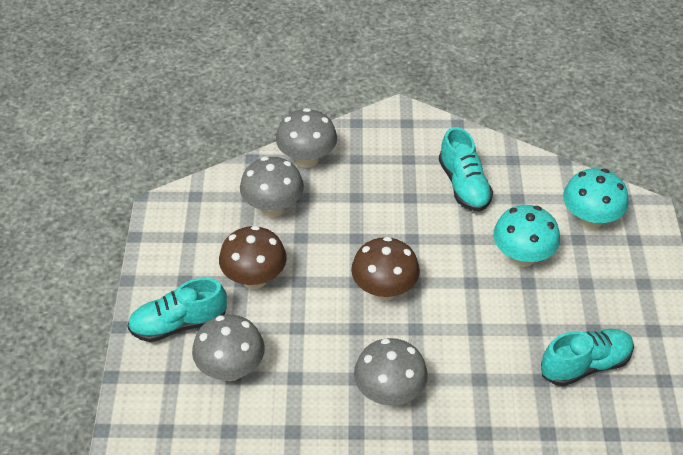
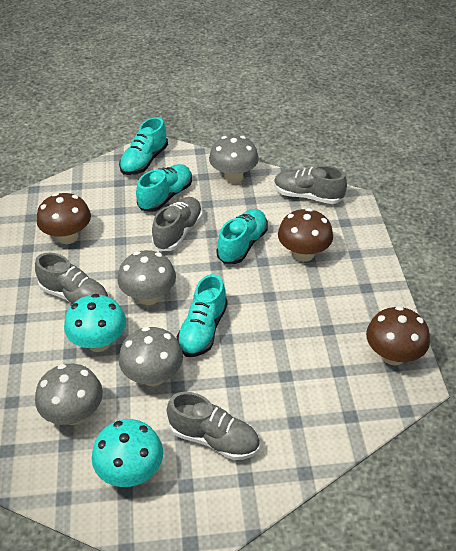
brown mushroom: 2 -> 3
grey shoe: 0 -> 4
turquoise shoe: 3 -> 4

